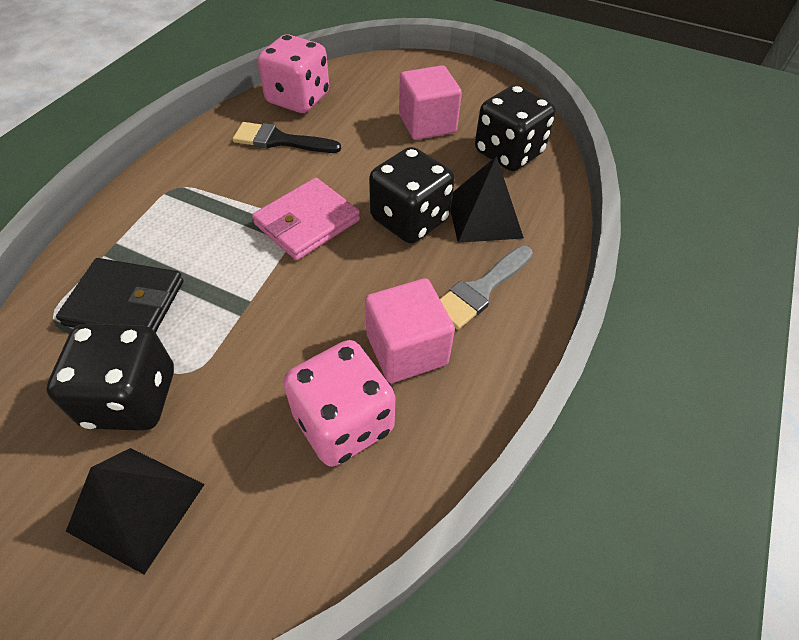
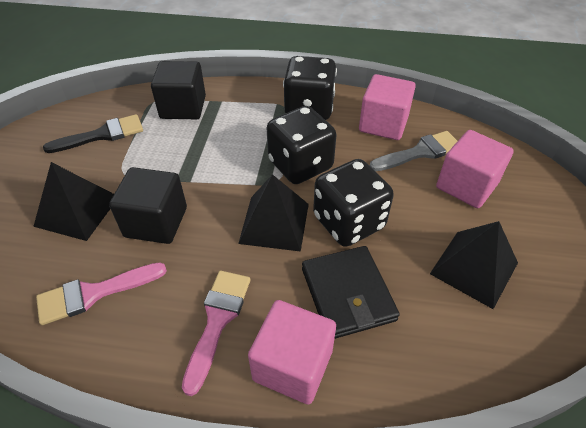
black cube: 0 -> 2
black pyramid: 2 -> 3
pink brush: 0 -> 2
pink cube: 2 -> 3
pink dice: 2 -> 0
pink wallet: 1 -> 0

